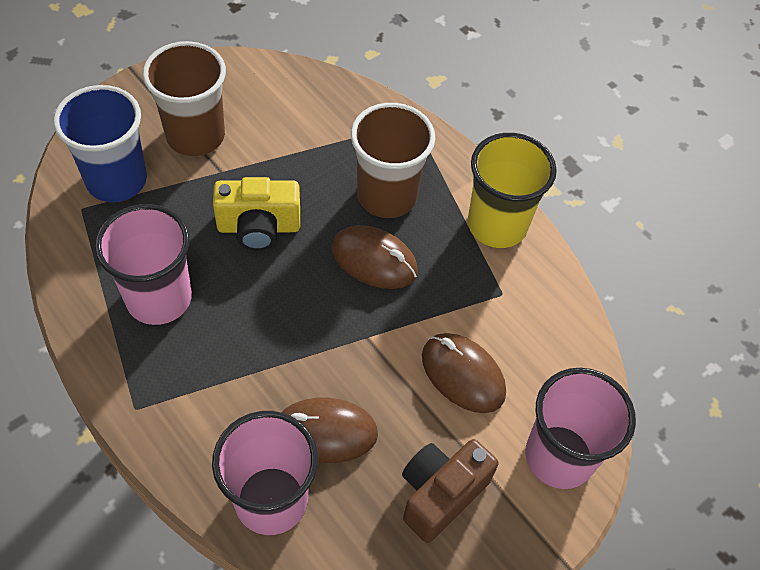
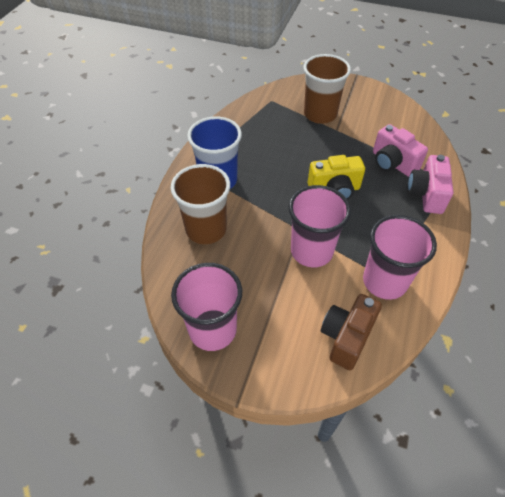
brown mouse: 3 -> 0
pink camera: 0 -> 2
yellow cup: 1 -> 0

